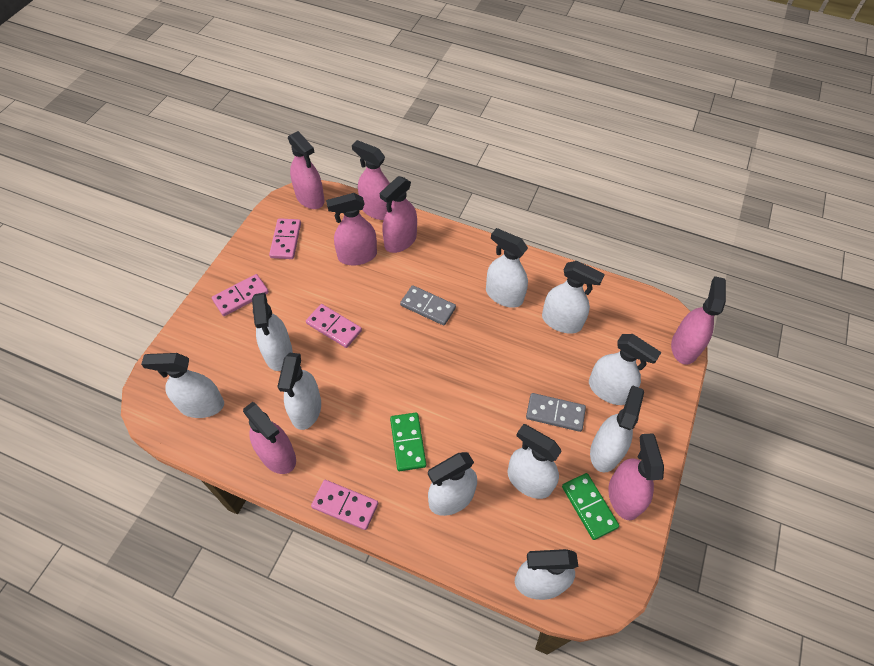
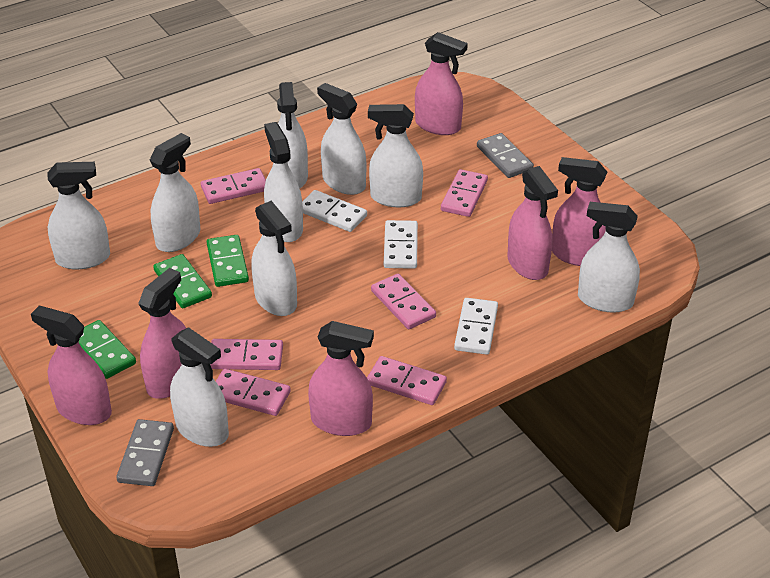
green domino: 2 -> 3
pink domino: 4 -> 6
pink spray bottle: 7 -> 6
white domino: 0 -> 3
white spray bottle: 10 -> 9

